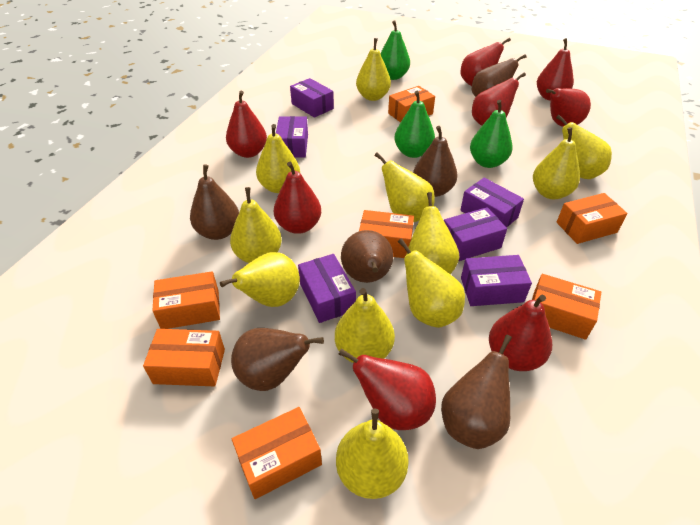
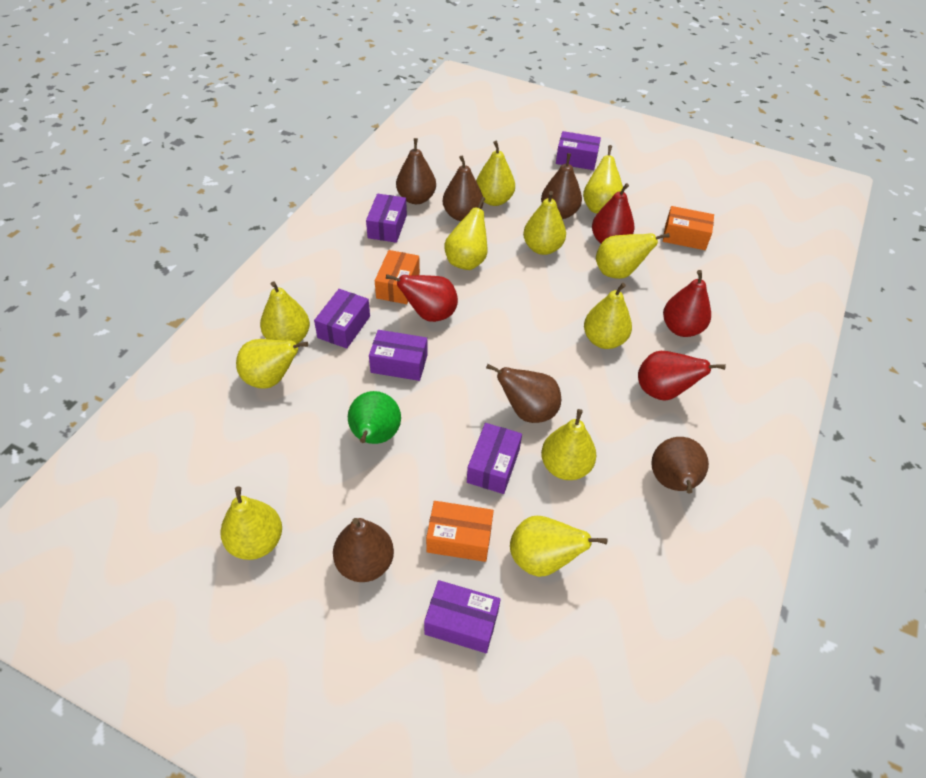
green pear: 3 -> 1
orange box: 7 -> 3
red pear: 8 -> 4

